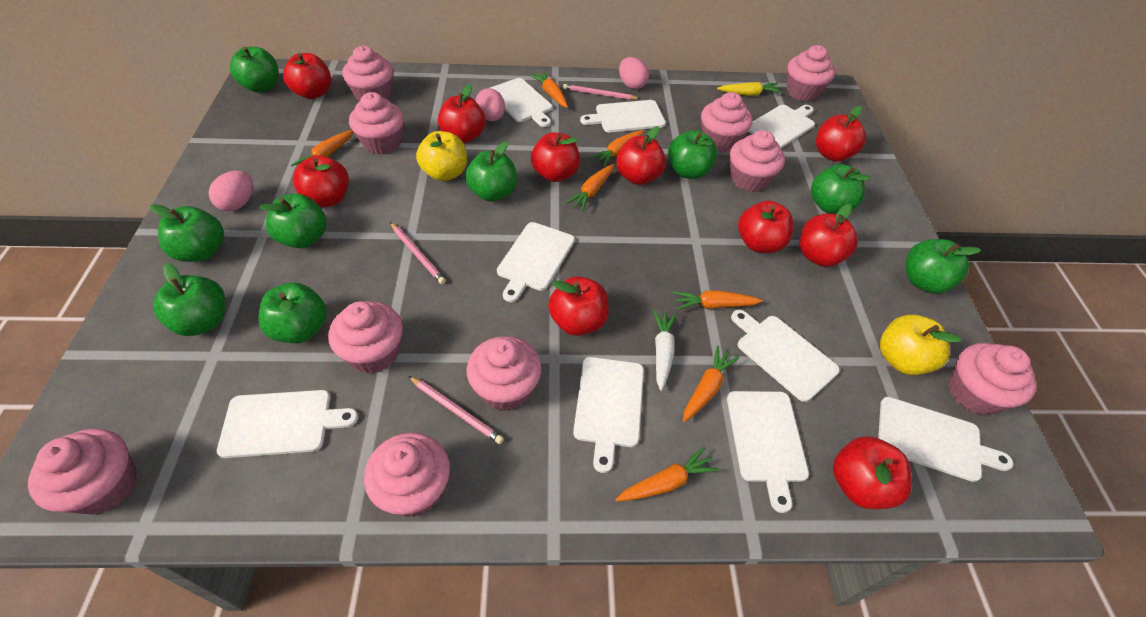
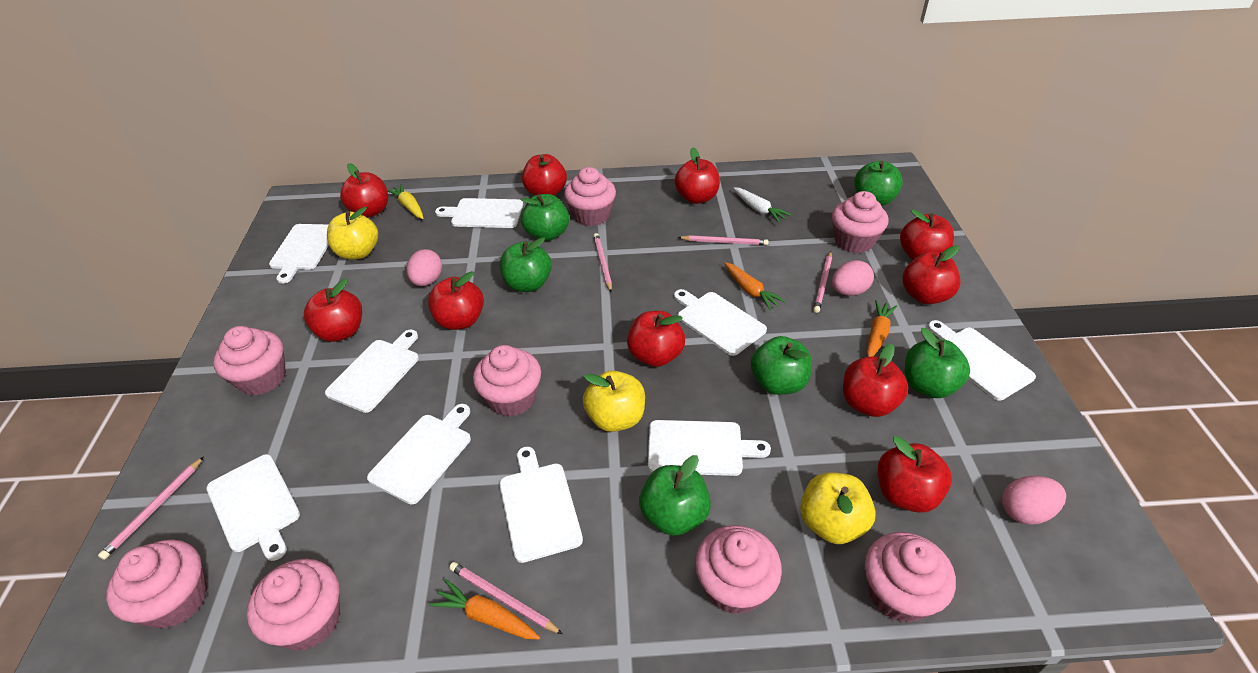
green apple: 9 -> 6
orange carrot: 7 -> 3
pink cupcake: 10 -> 8
pink pencil: 3 -> 5
yellow apple: 2 -> 3

